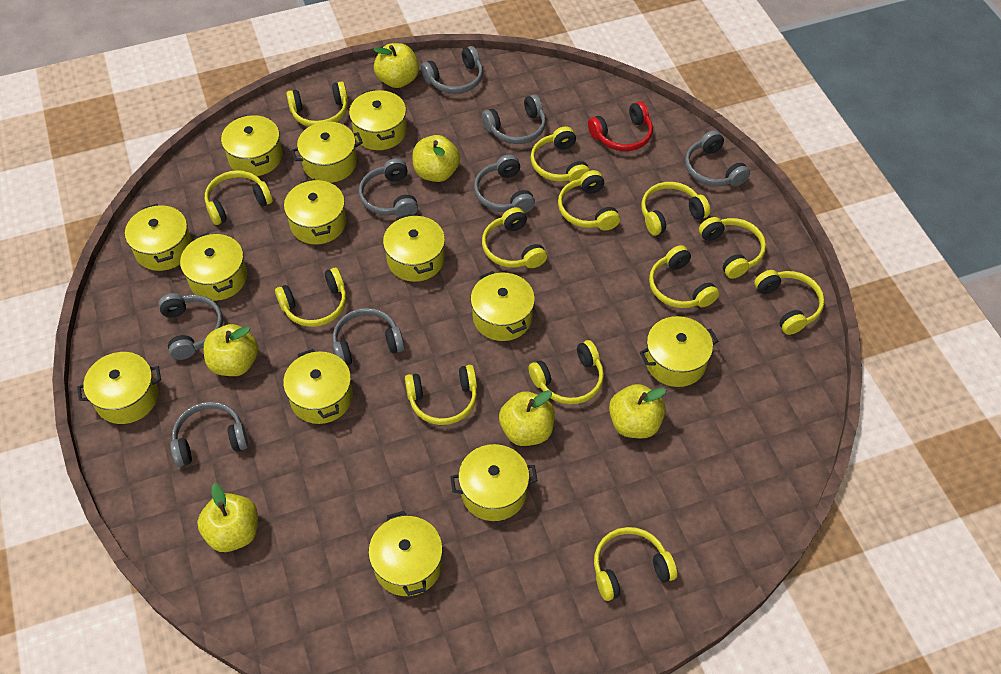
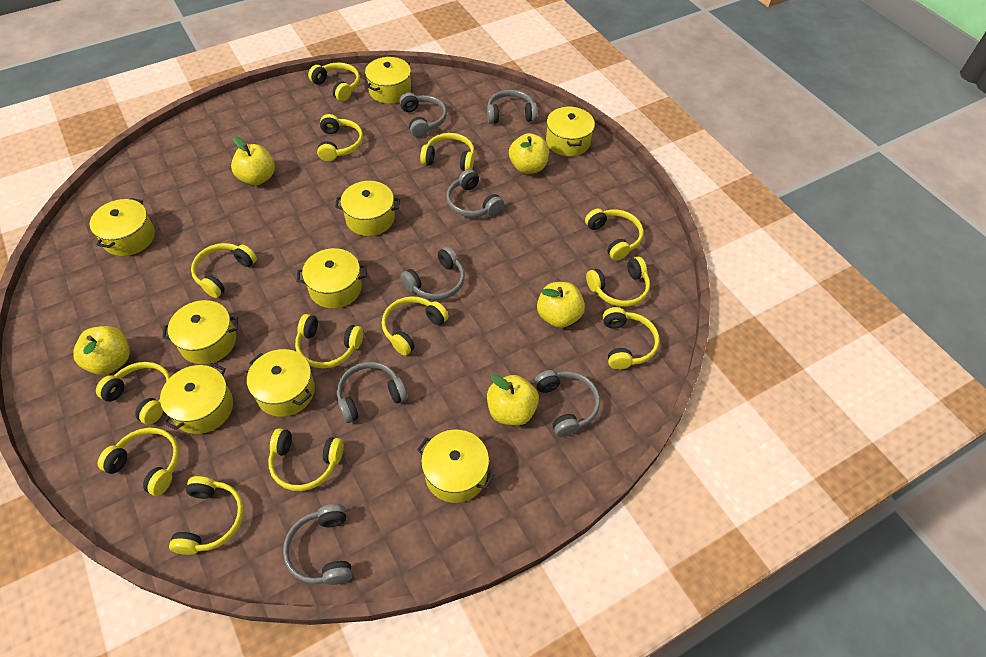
grey headphones: 8 -> 7
red headphones: 1 -> 0
yellow apple: 6 -> 5
yellow pot: 13 -> 9

